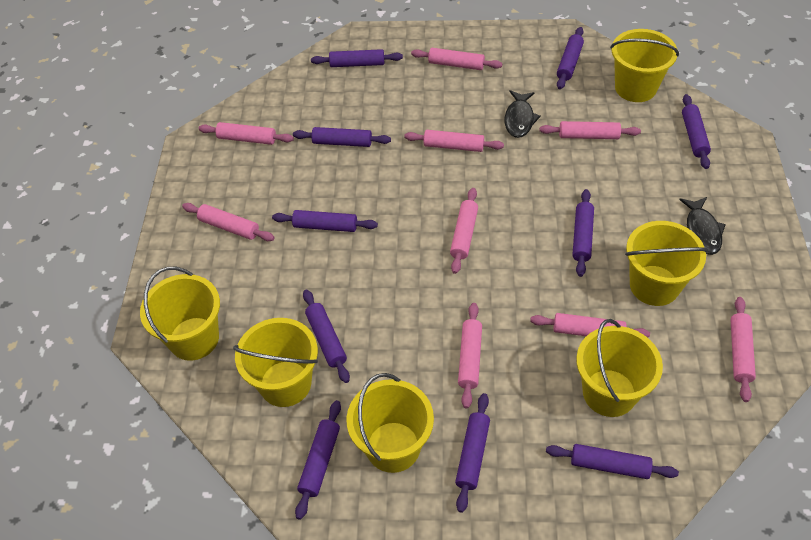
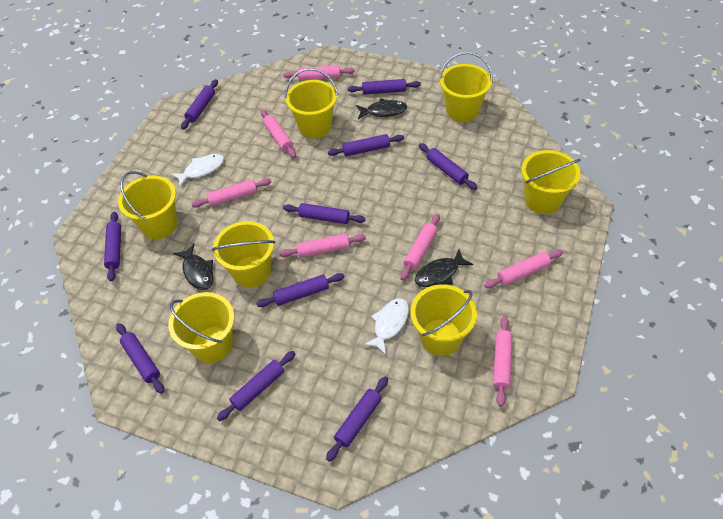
black fish: 2 -> 3
pink rolling pin: 9 -> 7
white fish: 0 -> 2
yellow bucket: 6 -> 7

